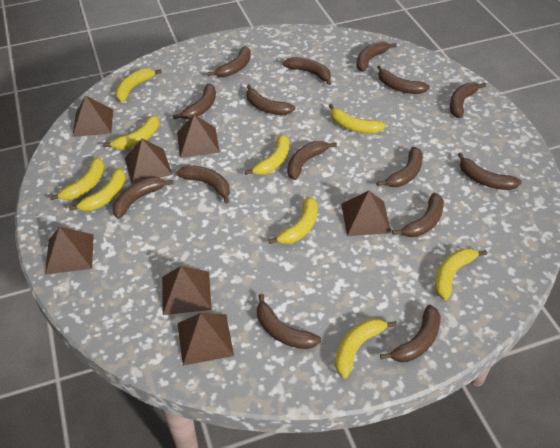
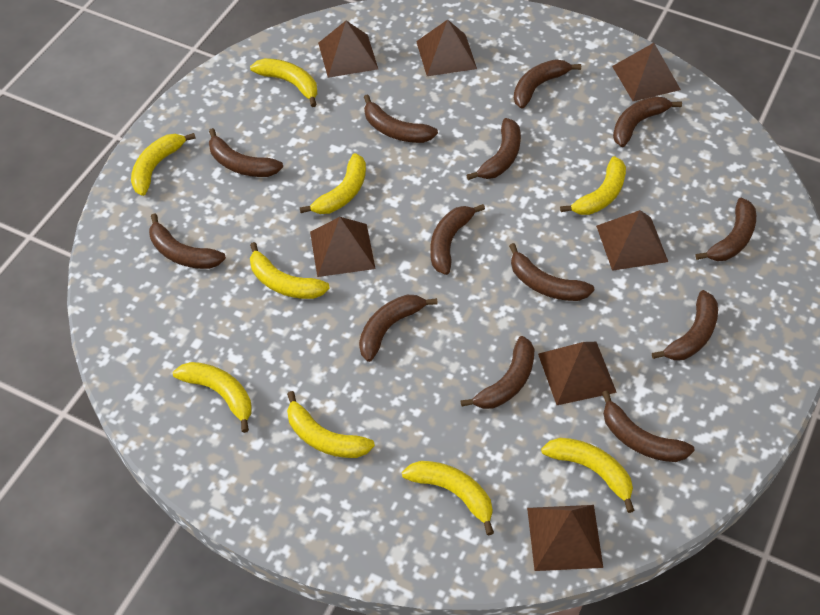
brown banana: 15 -> 13

